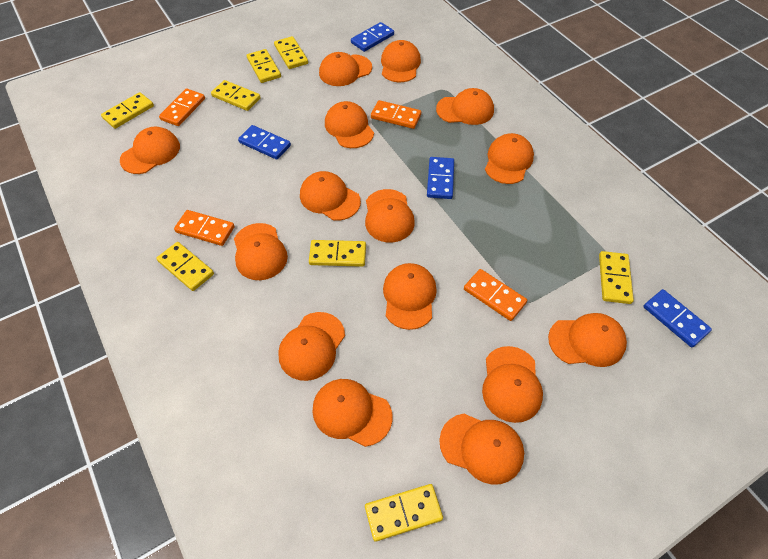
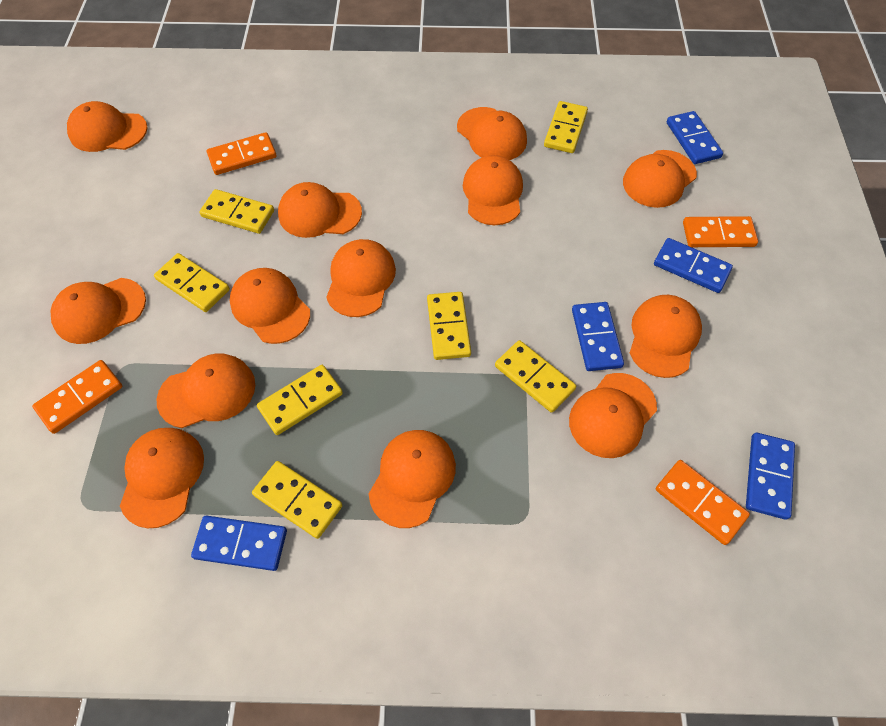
blue domino: 4 -> 5
orange cap: 15 -> 13
yellow domino: 8 -> 7

